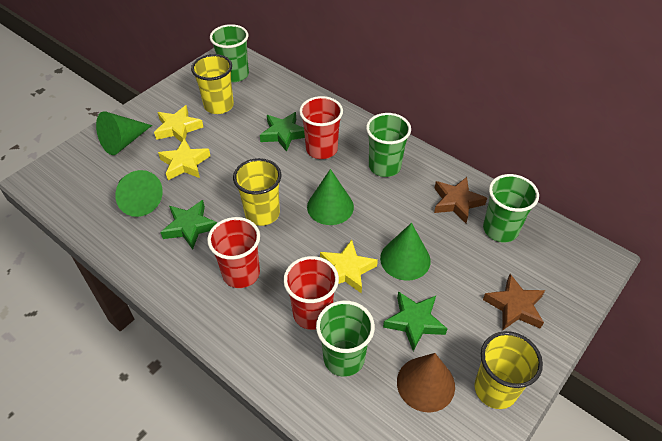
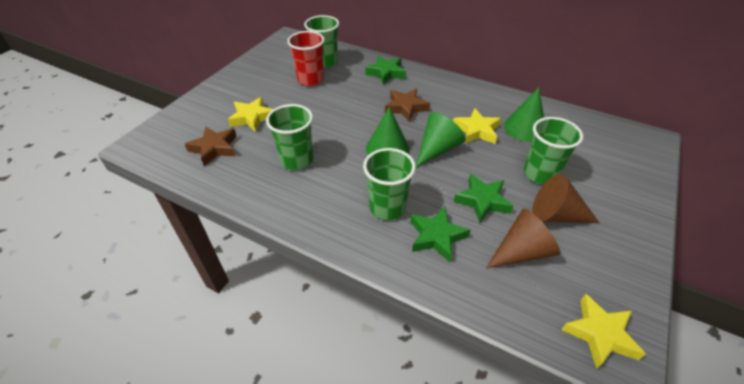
brown cone: 1 -> 2
green cone: 4 -> 3
red cup: 3 -> 1
yellow cup: 3 -> 0

